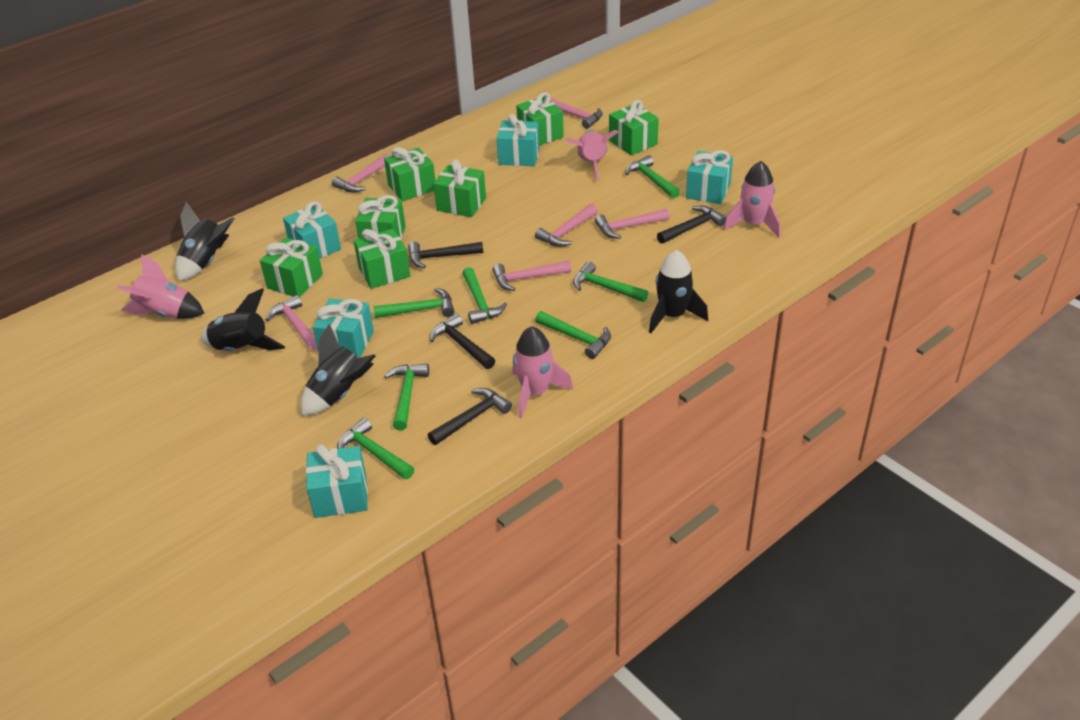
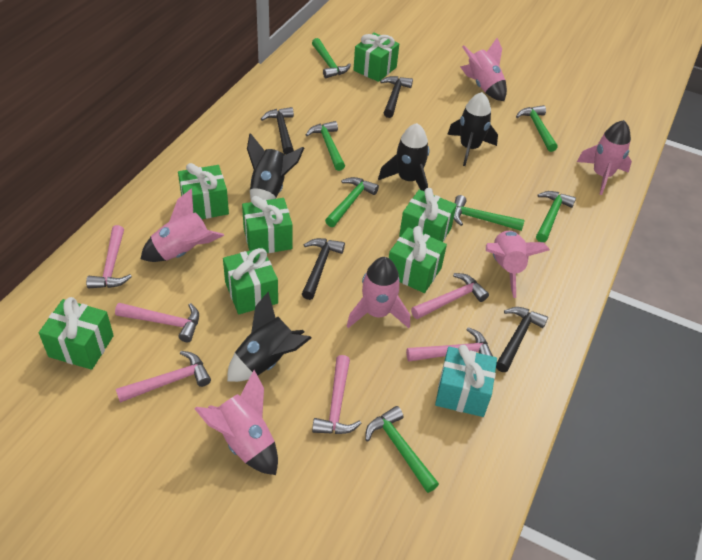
pink rocket: 4 -> 6
turquoise gift: 5 -> 1

